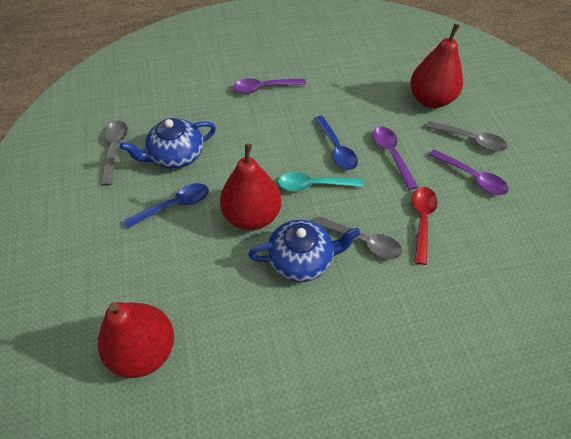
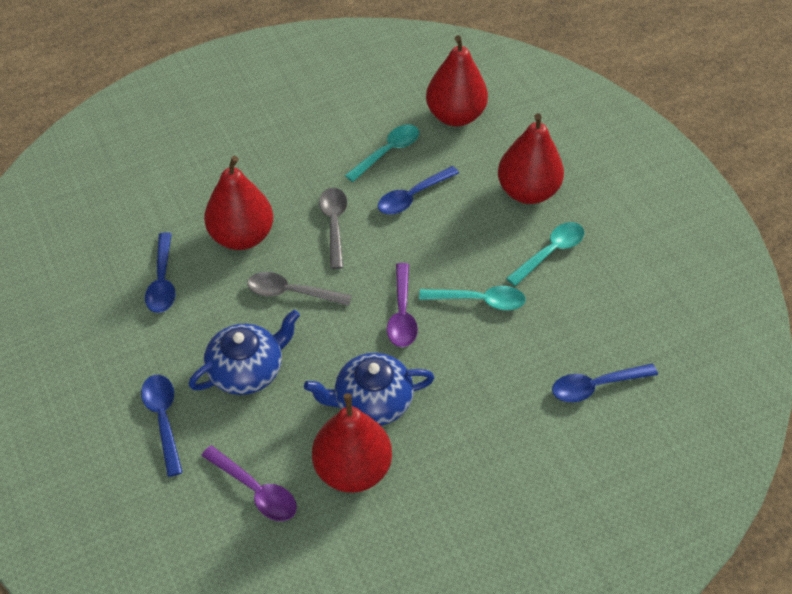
blue spoon: 2 -> 4
grey spoon: 3 -> 2
purple spoon: 3 -> 2
red pear: 3 -> 4
red spoon: 1 -> 0
turquoise spoon: 1 -> 3

